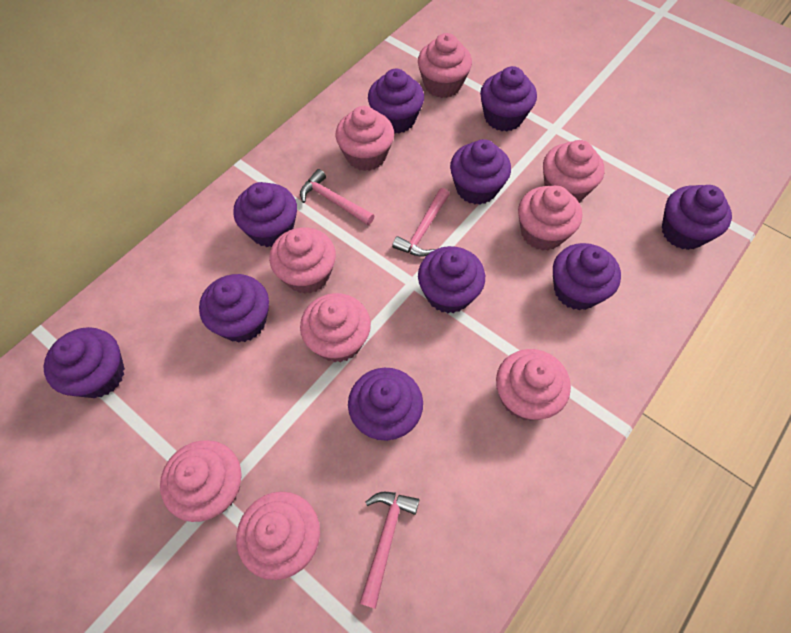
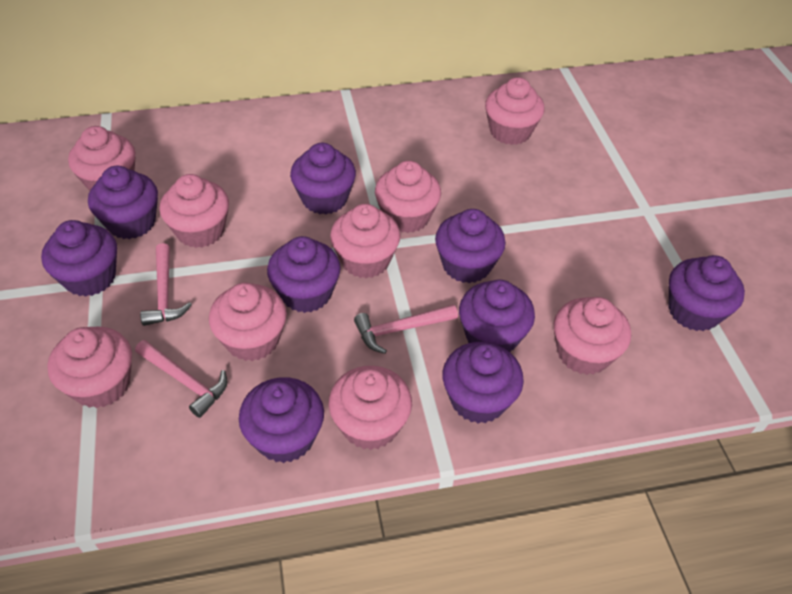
purple cupcake: 10 -> 9

